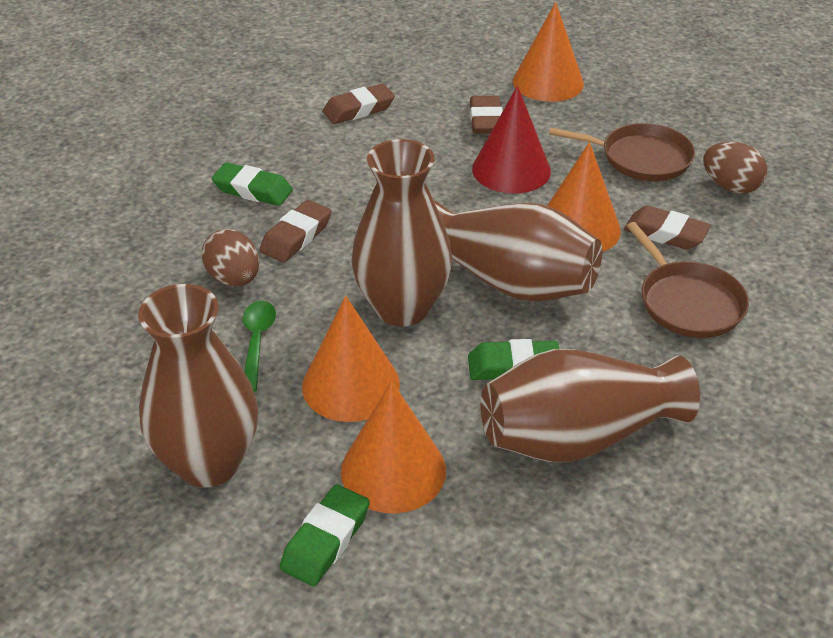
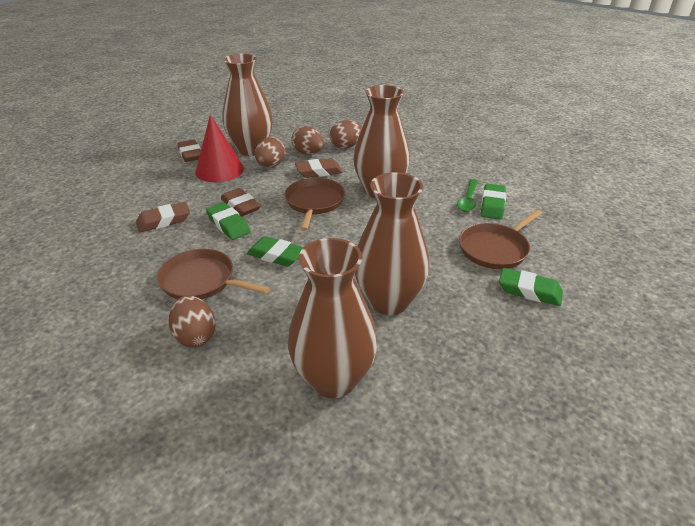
brown egg: 2 -> 4
brown pan: 2 -> 3
green eraser: 3 -> 4
orange cone: 4 -> 0

